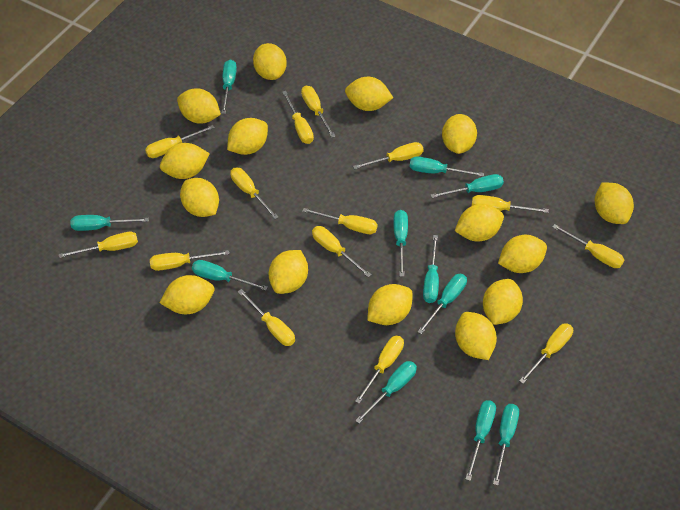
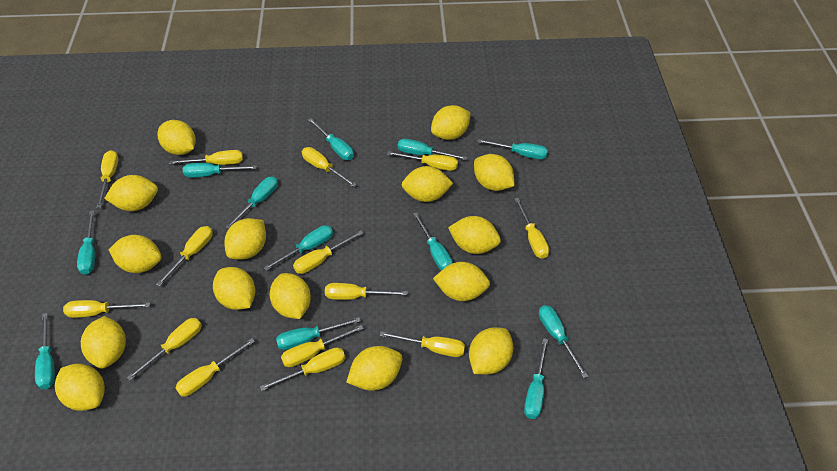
turquoise screwdriver: 11 -> 12

